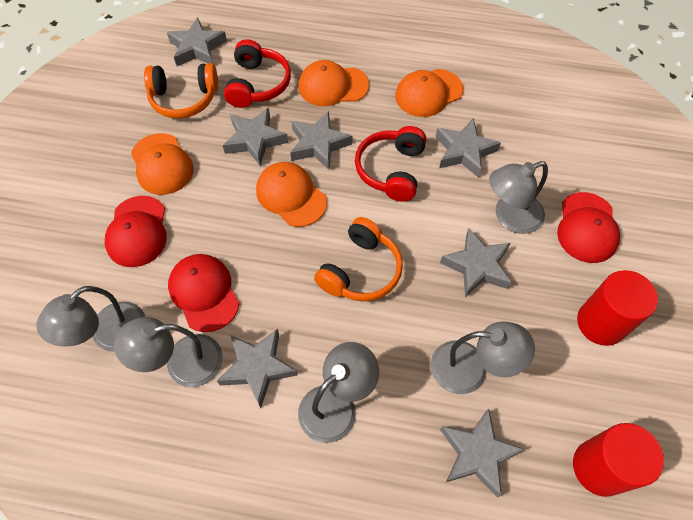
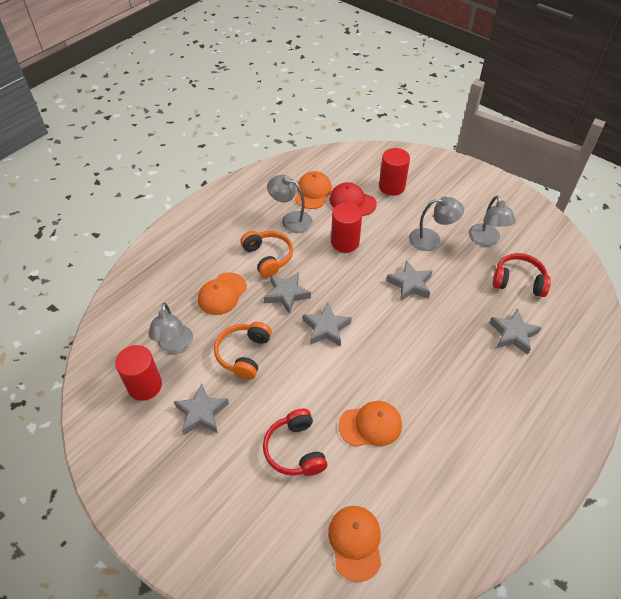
grey lamp: 5 -> 4
grey star: 7 -> 5
red cap: 3 -> 1
red cylinder: 2 -> 3

